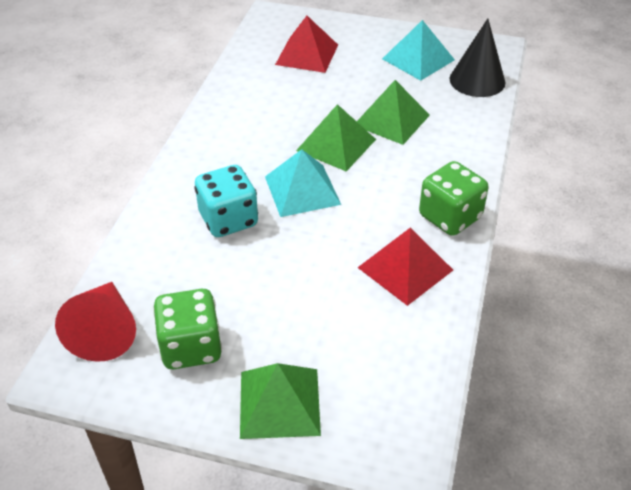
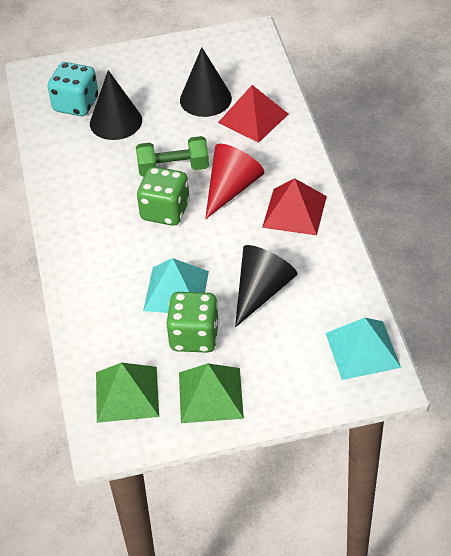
black cone: 1 -> 3
green dumbbell: 0 -> 1
green pyramid: 3 -> 2

